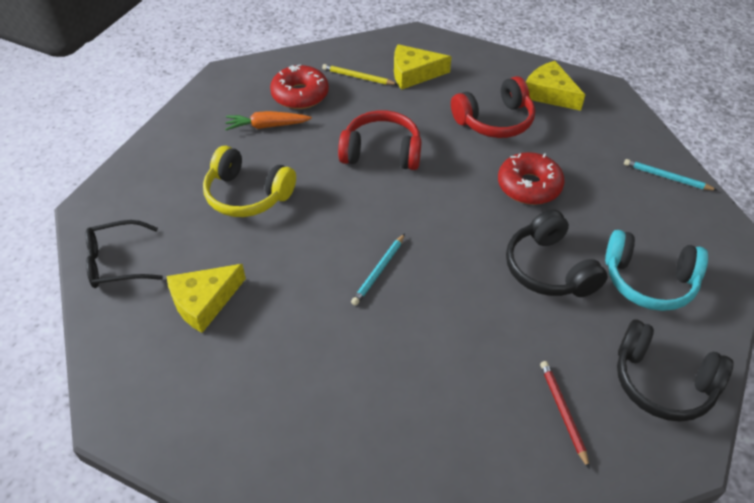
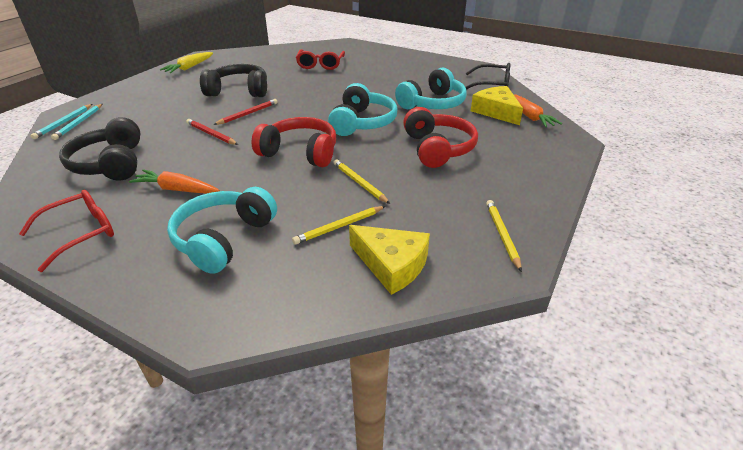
orange carrot: 1 -> 2
red donut: 2 -> 0
red glasses: 0 -> 2
red pencil: 1 -> 2
turquoise headphones: 1 -> 3
yellow carrot: 0 -> 1
yellow cheese: 3 -> 2
yellow headphones: 1 -> 0
yellow pencil: 1 -> 3

